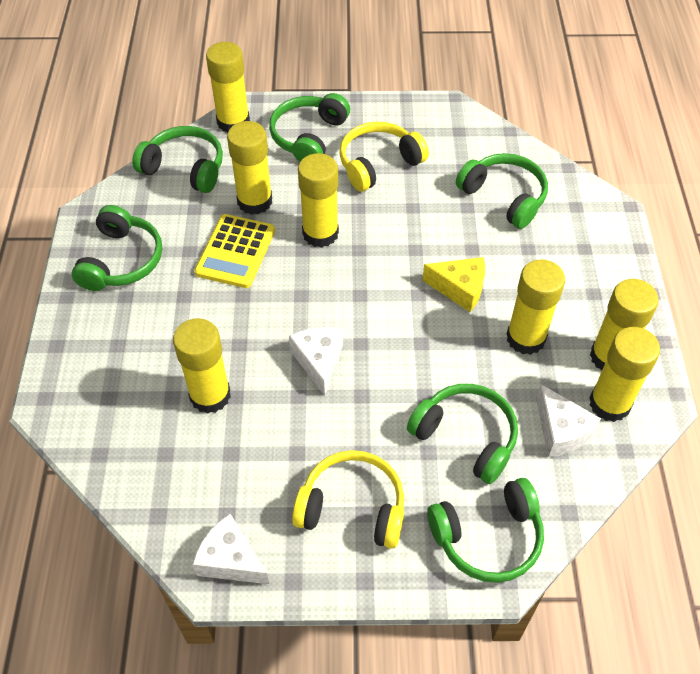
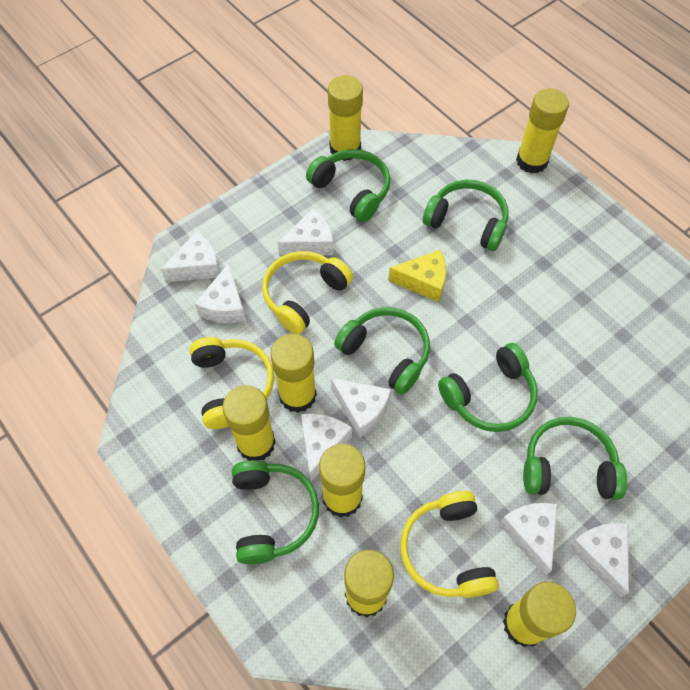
white cheese: 3 -> 7
yellow calculator: 1 -> 0
yellow headphones: 2 -> 3

